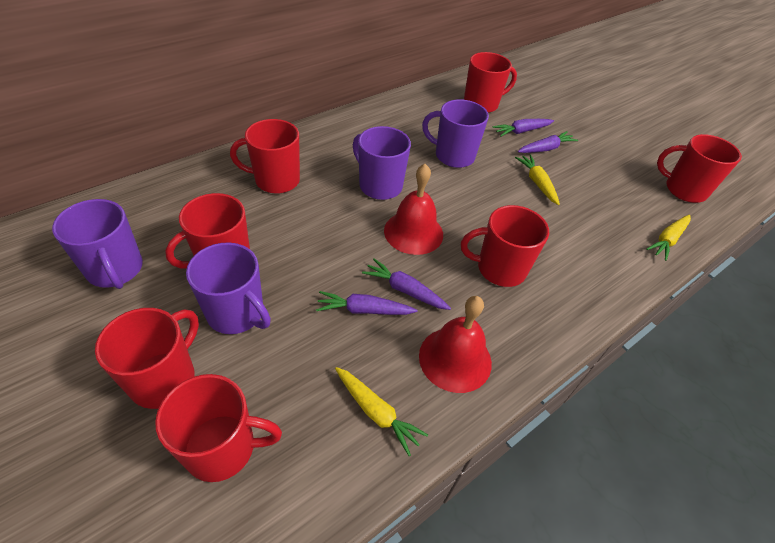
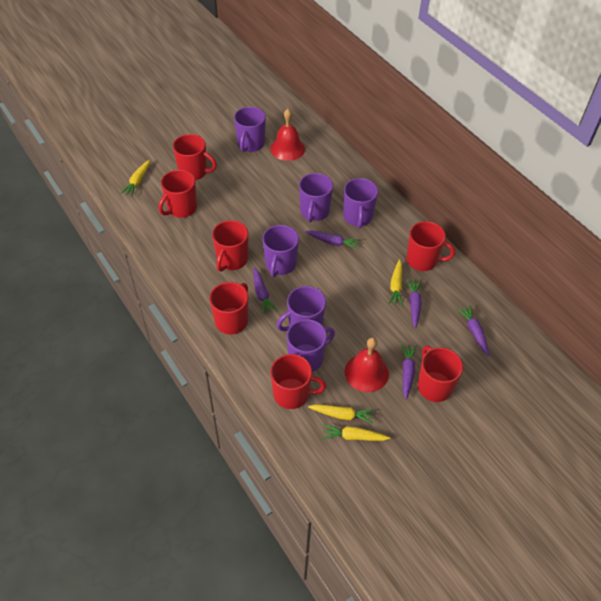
purple carrot: 4 -> 5
purple mug: 4 -> 6
yellow carrot: 3 -> 4

